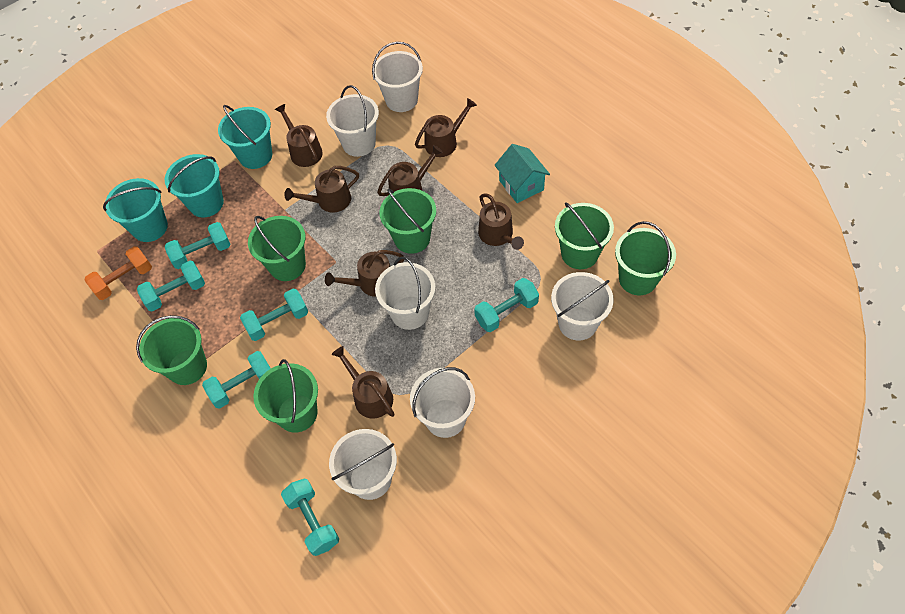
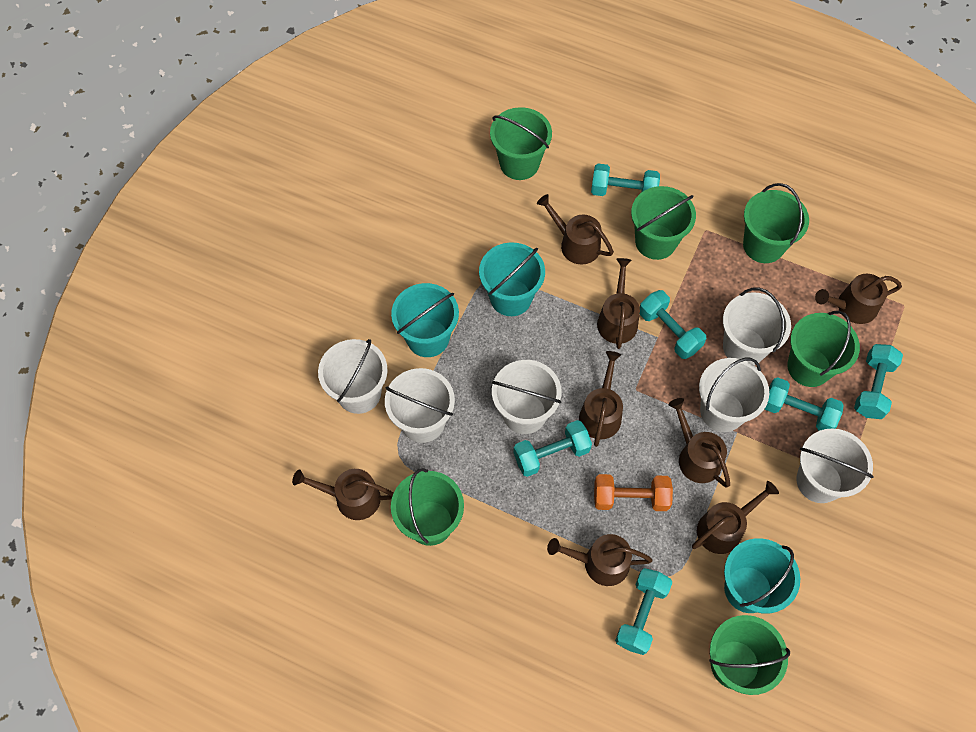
brown watering can: 7 -> 8
turquoise house: 1 -> 0

